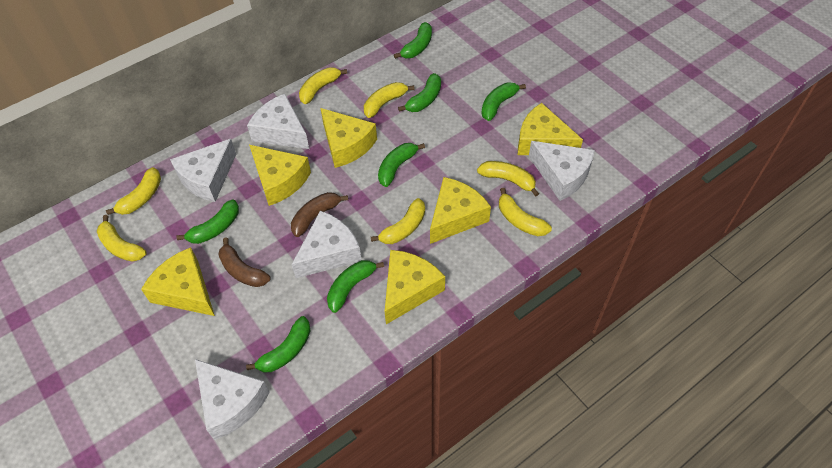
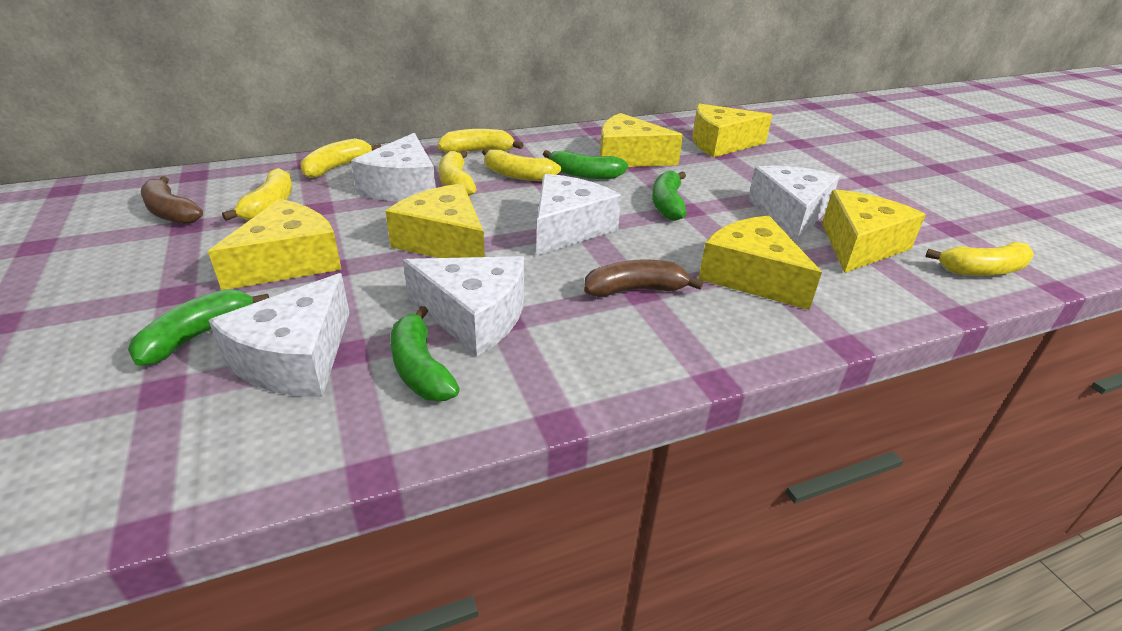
green banana: 7 -> 4
yellow banana: 7 -> 6

